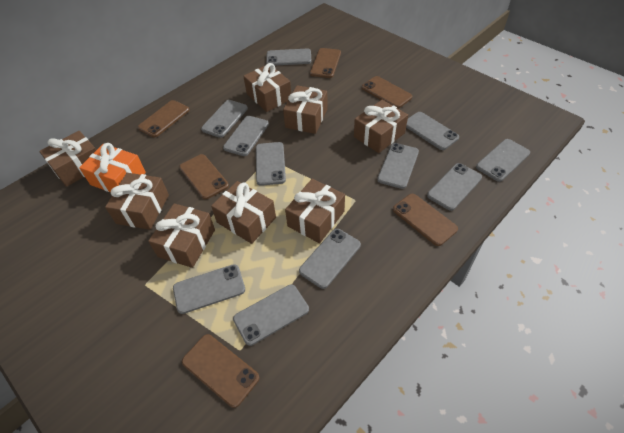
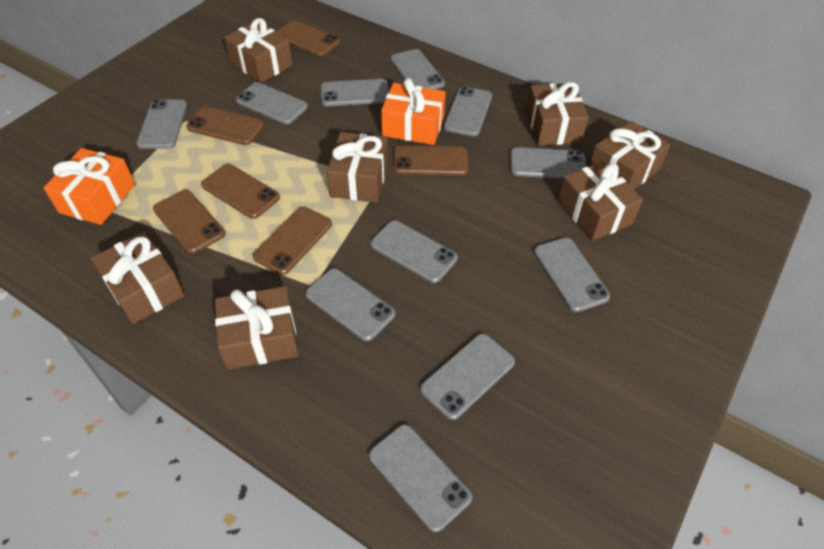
brown gift: 8 -> 7
orange gift: 1 -> 2

